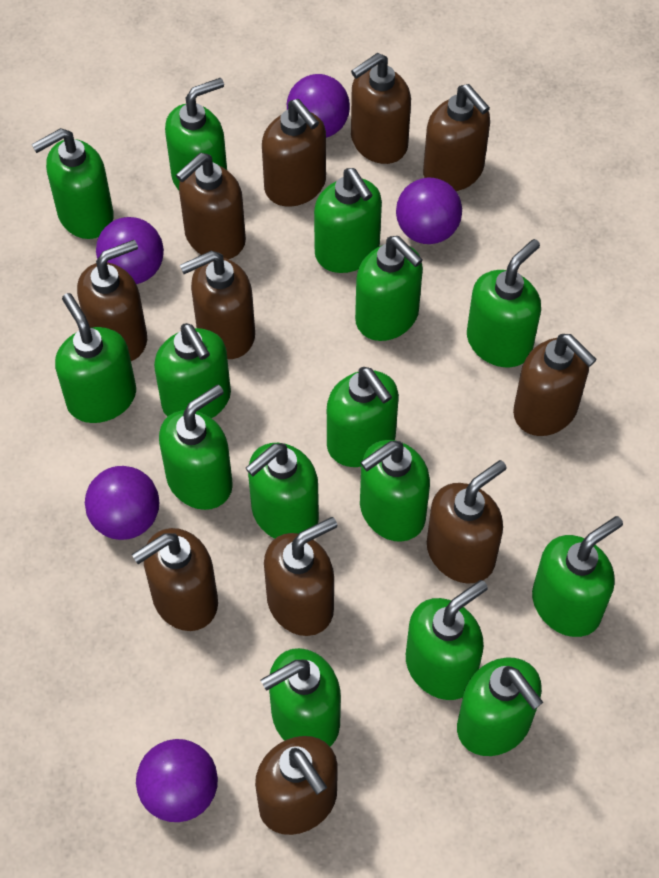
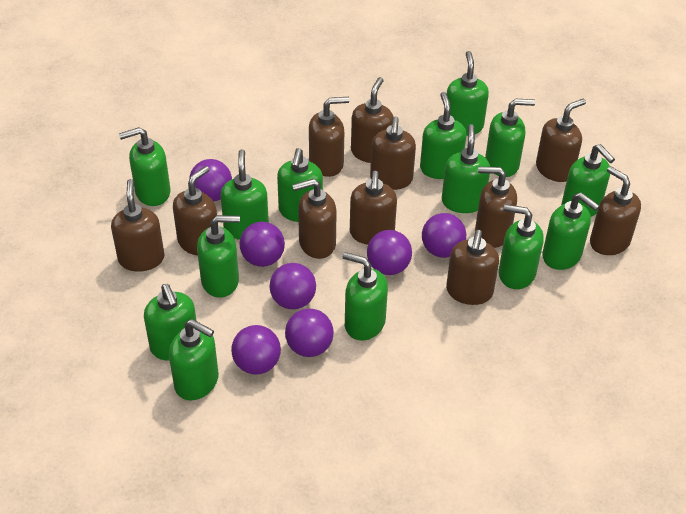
green soap dispenser: 15 -> 14
purple ball: 5 -> 7

